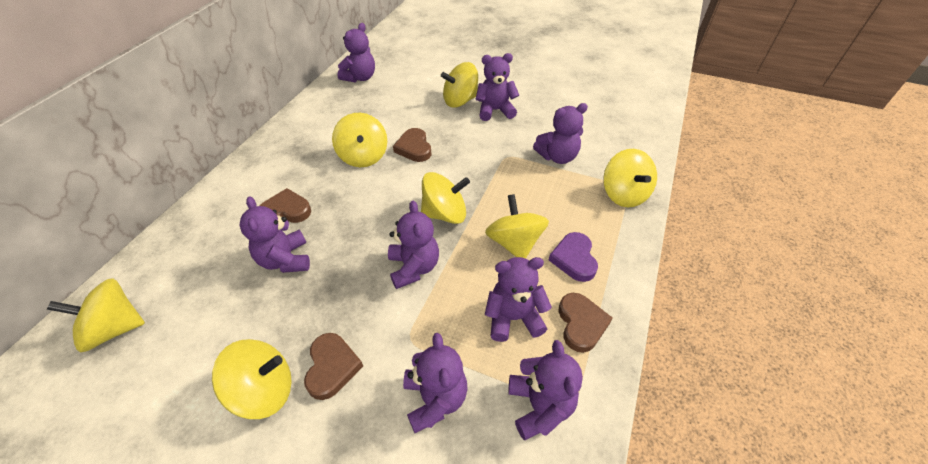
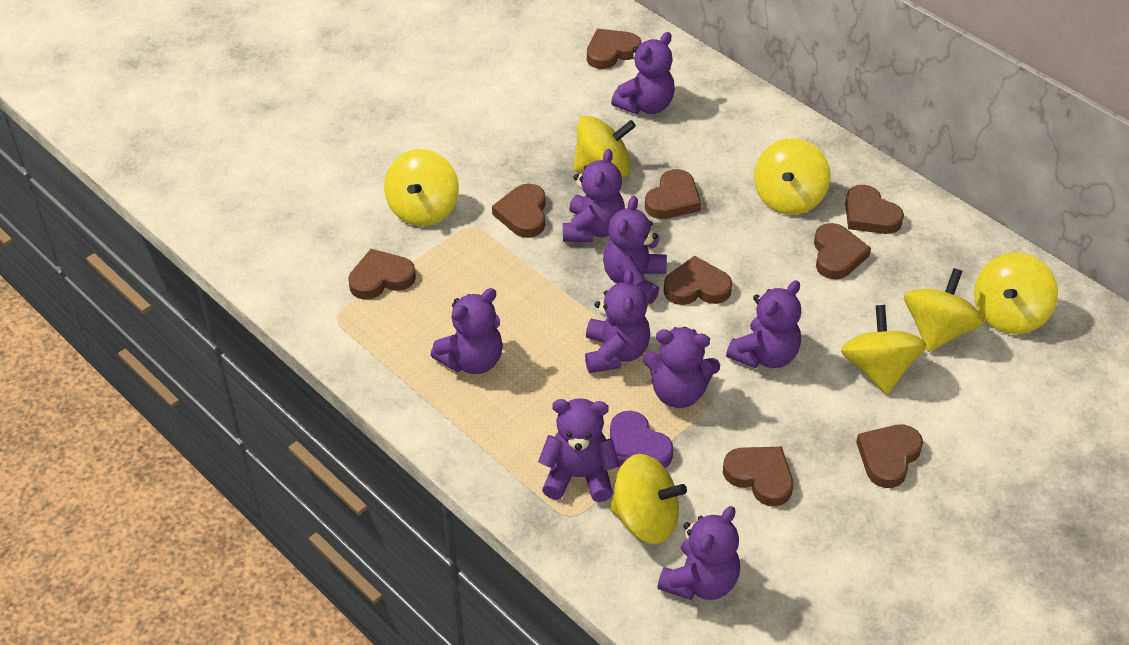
brown heart: 4 -> 9
purple teddy bear: 8 -> 9

